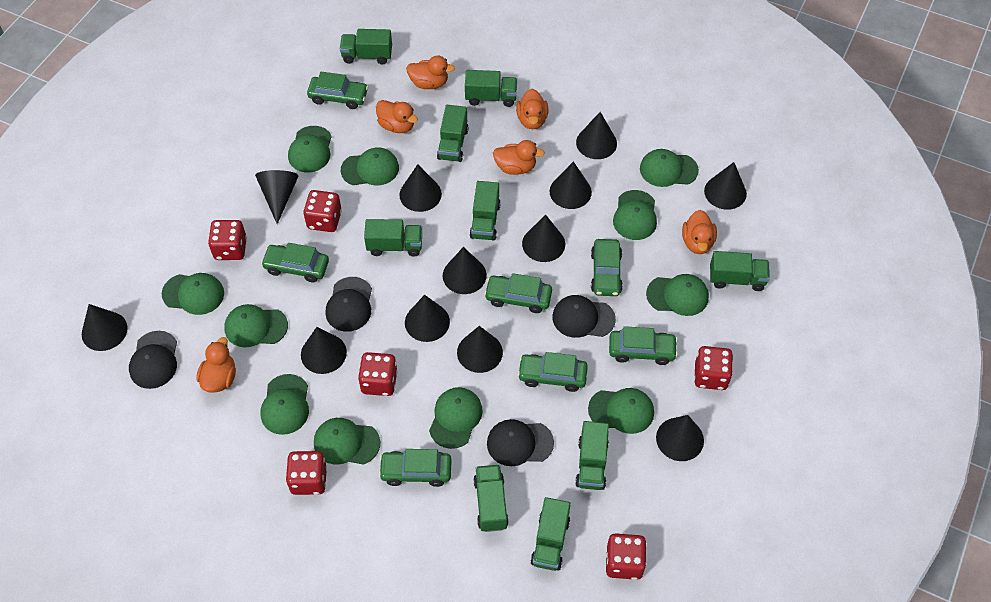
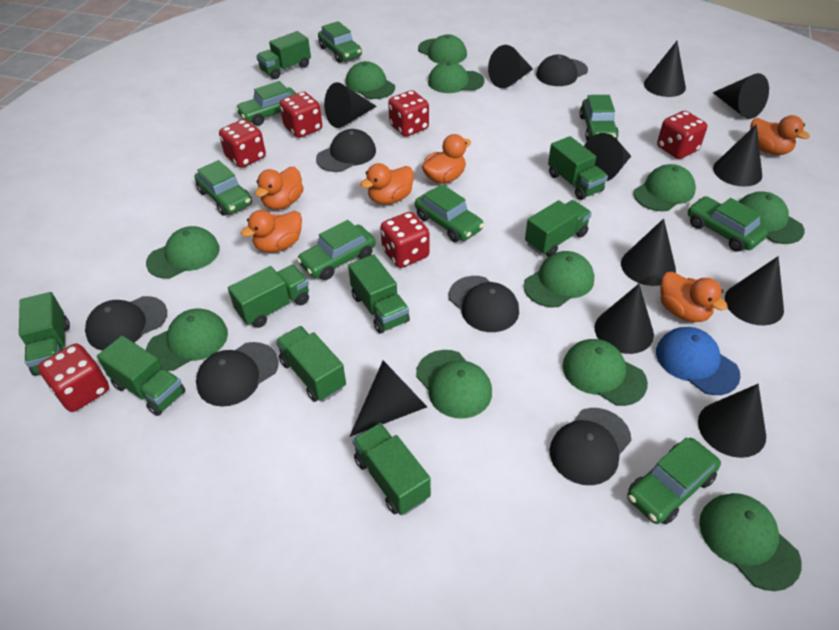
black cap: 4 -> 6
black cone: 12 -> 11
blue cap: 0 -> 1
green car: 7 -> 8

